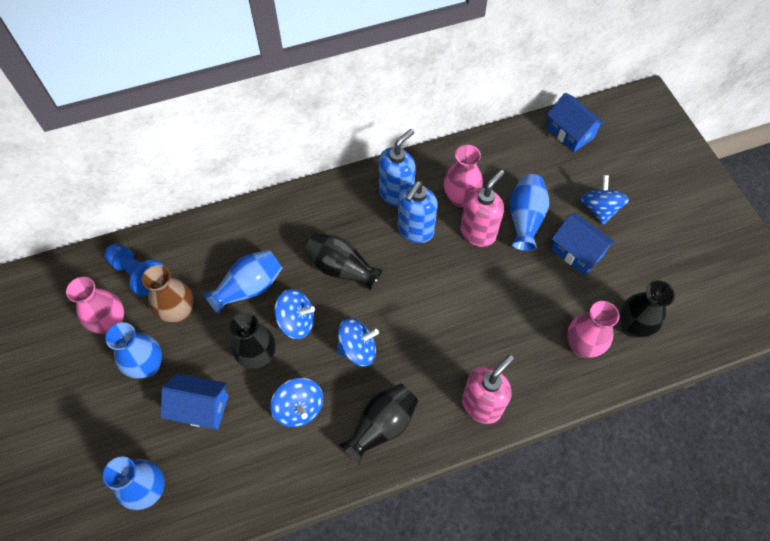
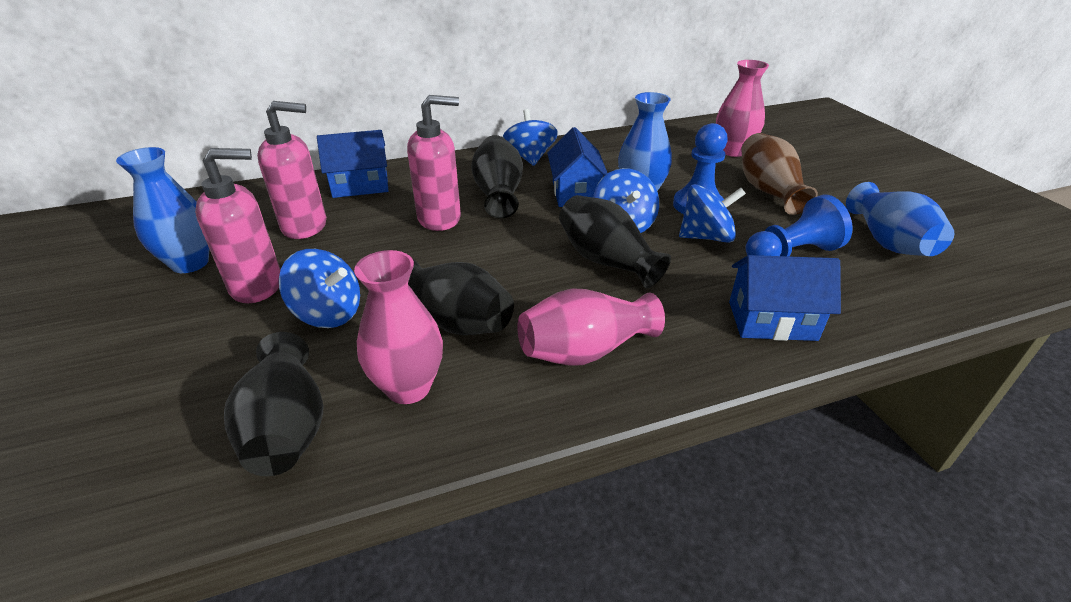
blue pawn: 1 -> 2
blue soap dispenser: 2 -> 0
blue vase: 4 -> 3
pink soap dispenser: 2 -> 3

